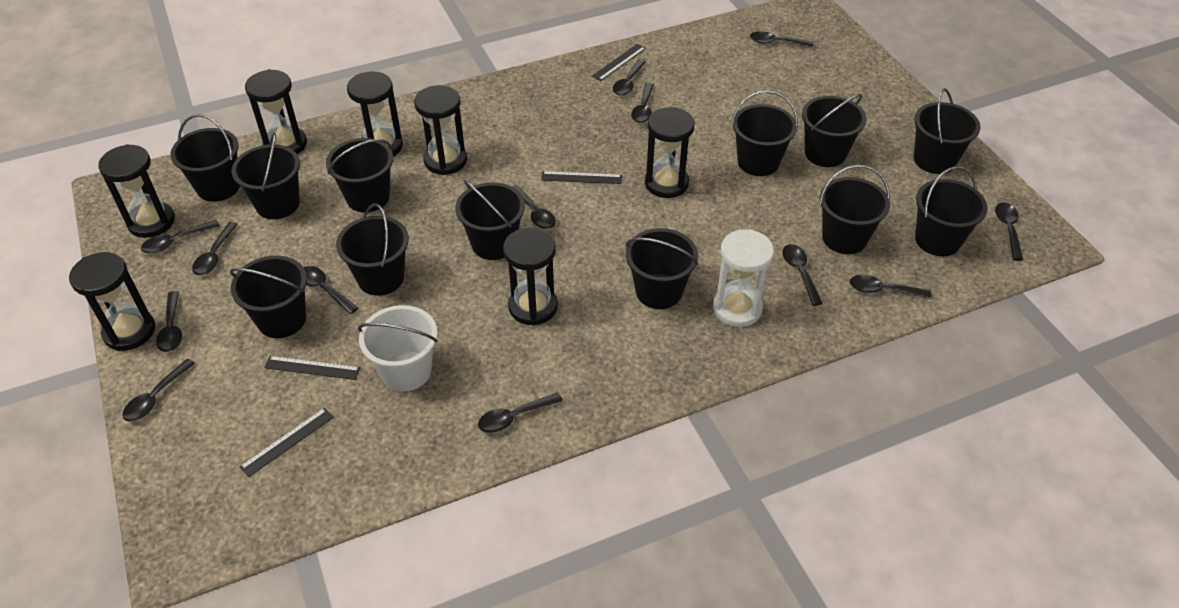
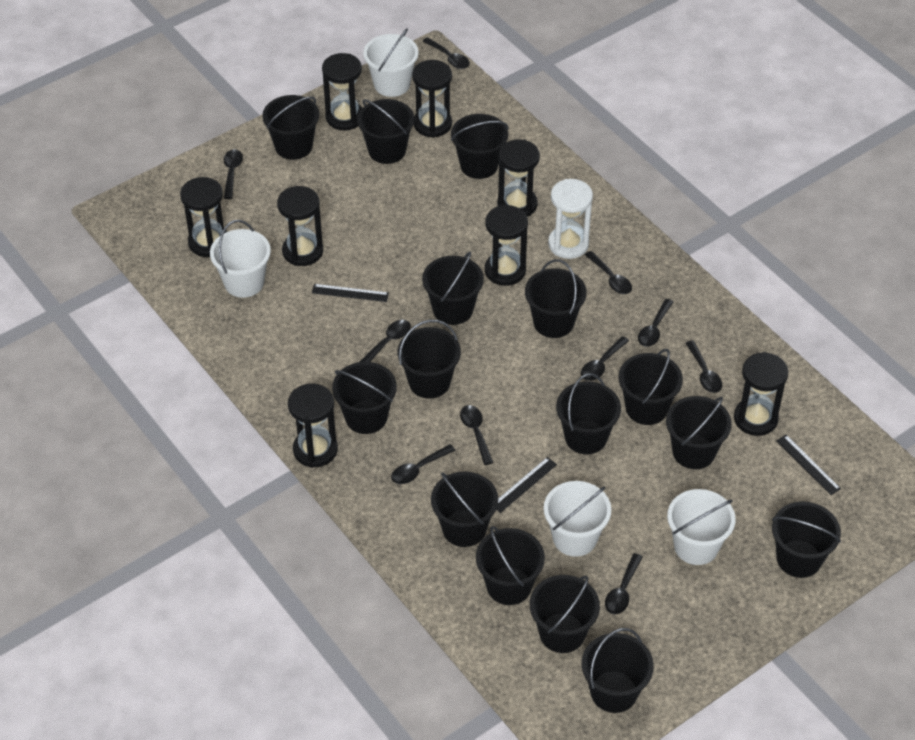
black bucket: 12 -> 15
black hourglass: 7 -> 8
black ruler: 4 -> 3
black spoon: 13 -> 10
white bucket: 1 -> 4

